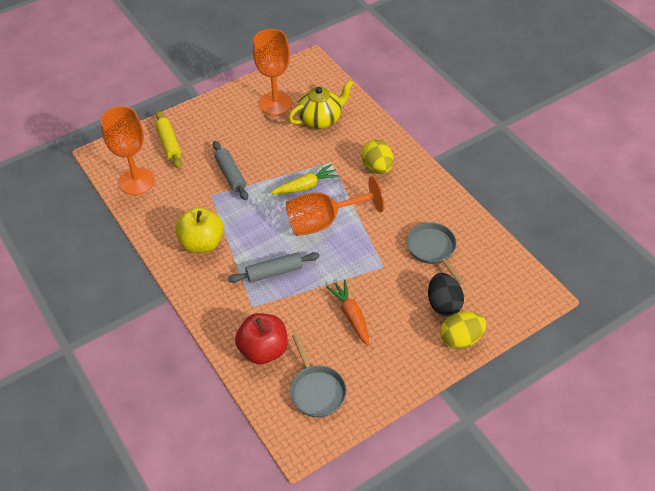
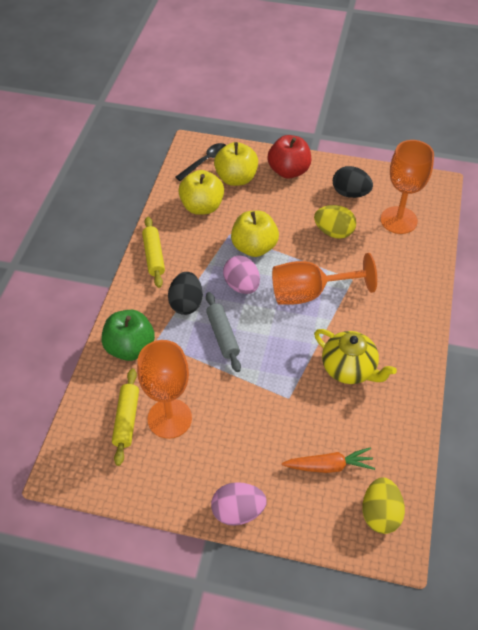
black egg: 1 -> 2
black spoon: 0 -> 1
green apple: 0 -> 1
grey pan: 2 -> 0
grey rolling pin: 2 -> 1
pink egg: 0 -> 2
yellow apple: 1 -> 3
yellow carrot: 1 -> 0
yellow rolling pin: 1 -> 2

